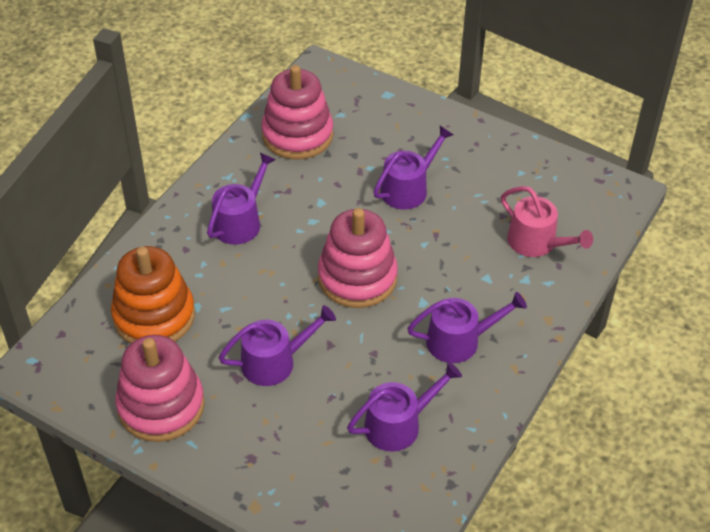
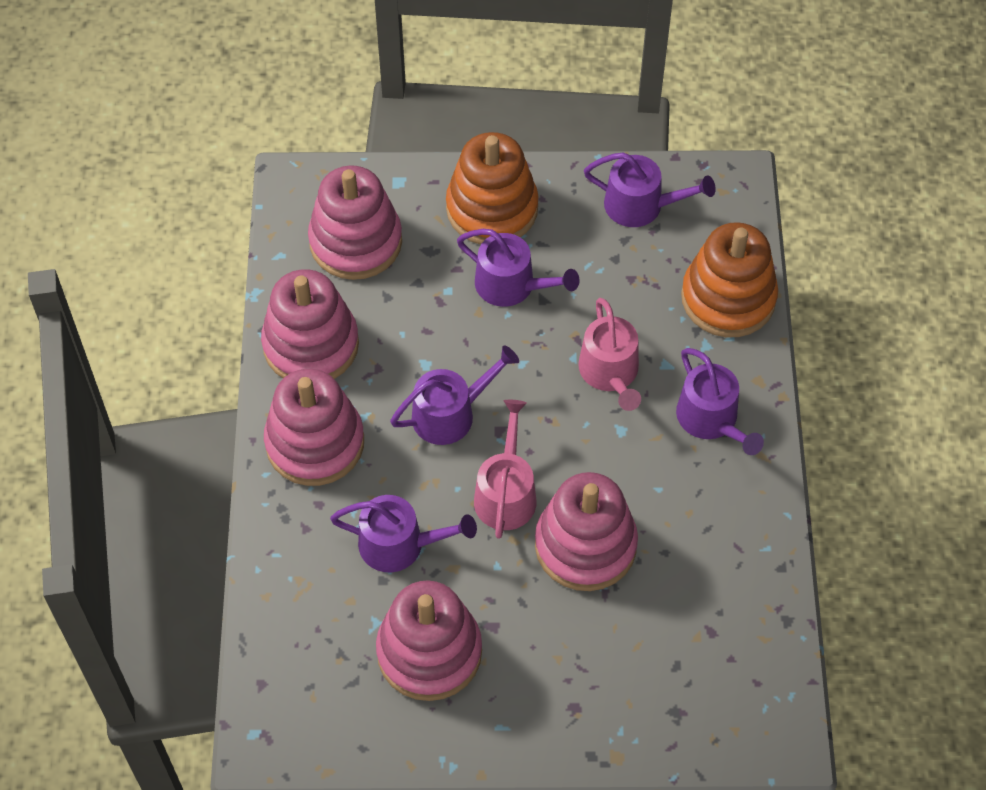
orange stacking toy: 1 -> 2
pink stacking toy: 3 -> 5
pink watering can: 1 -> 2

